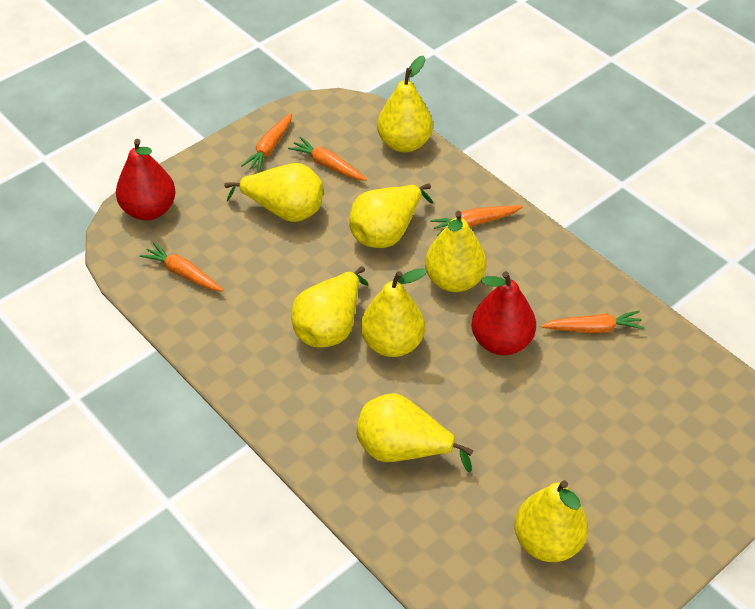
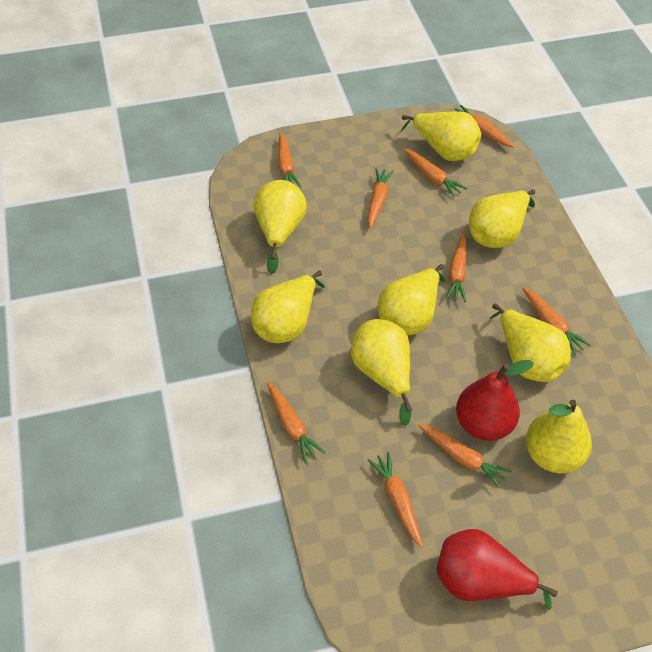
orange carrot: 5 -> 9

